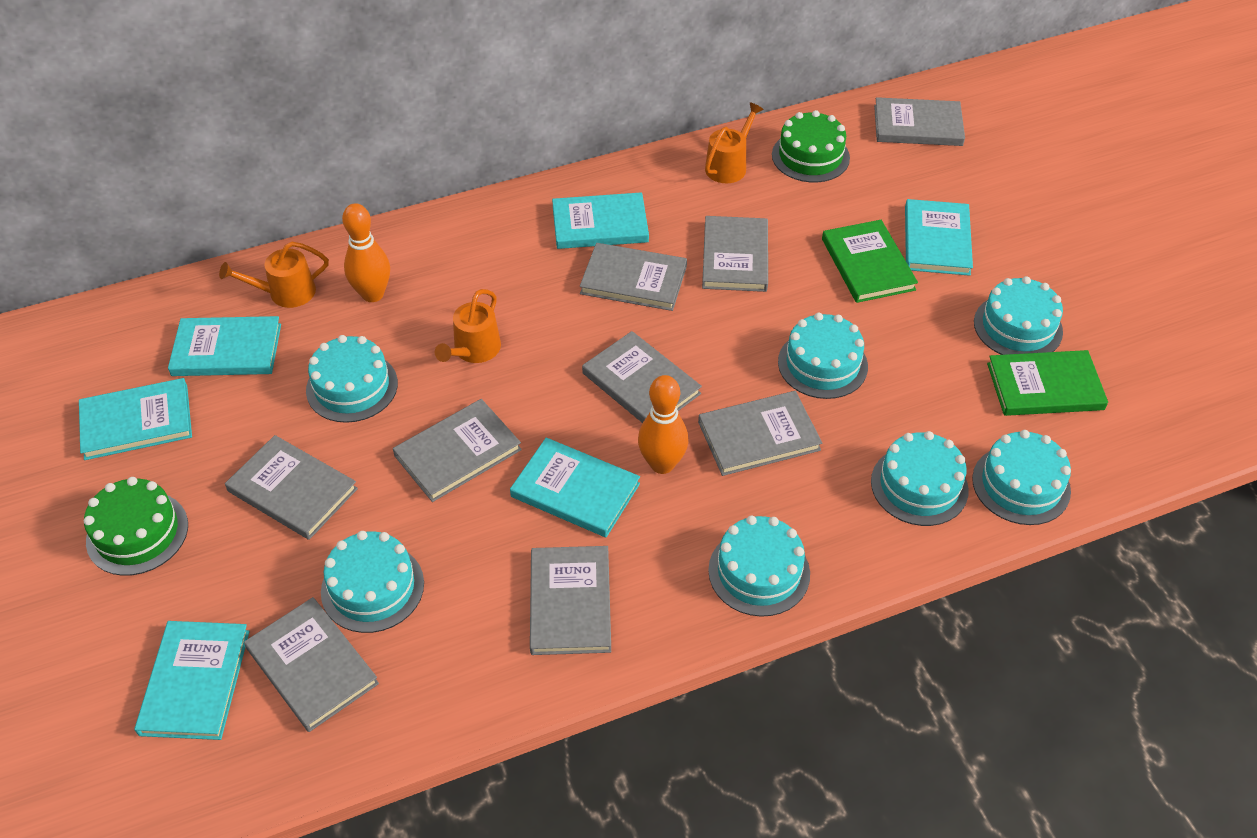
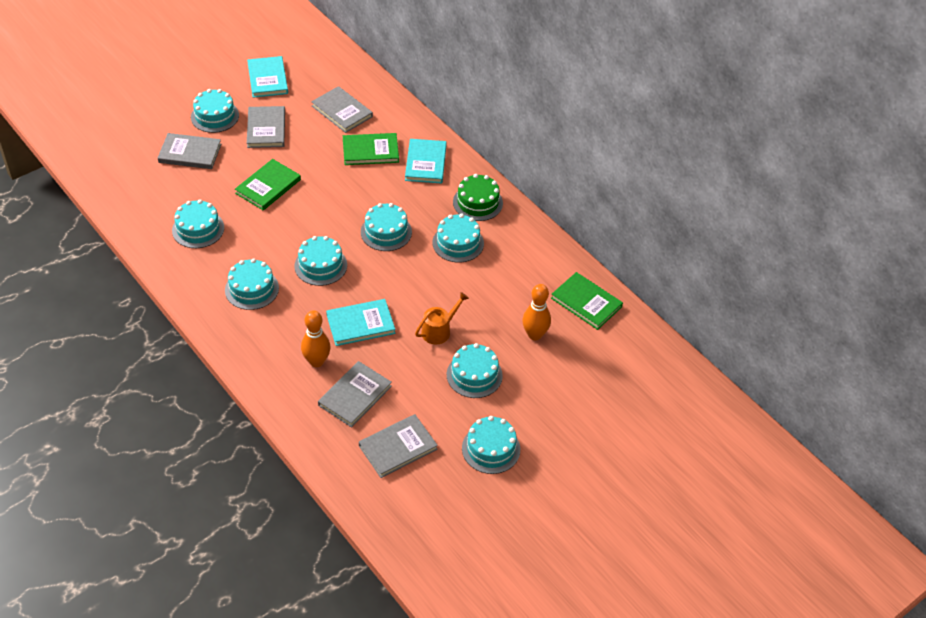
green book: 2 -> 3
green cake: 2 -> 1
grey book: 9 -> 5
orange watering can: 3 -> 1
turquoise book: 6 -> 3
turquoise cake: 7 -> 8

